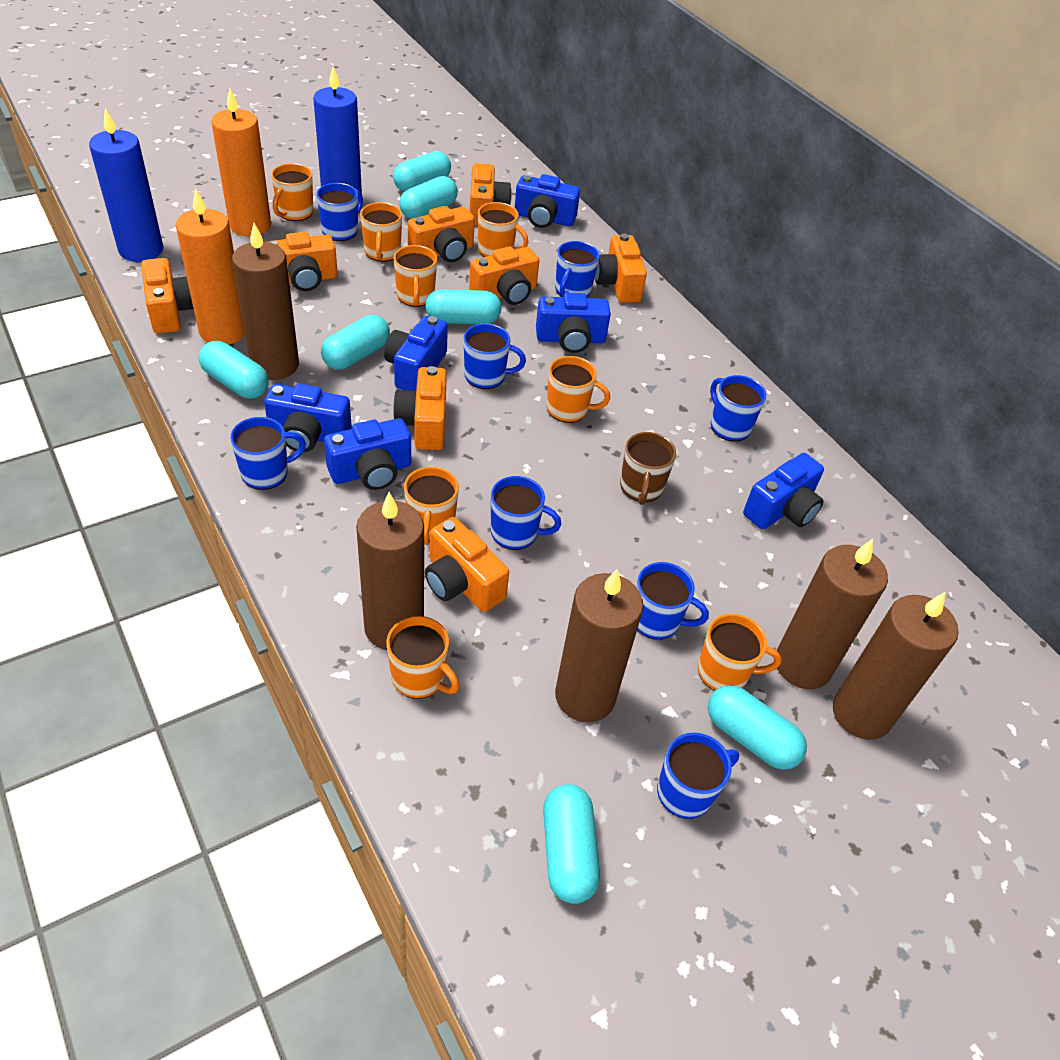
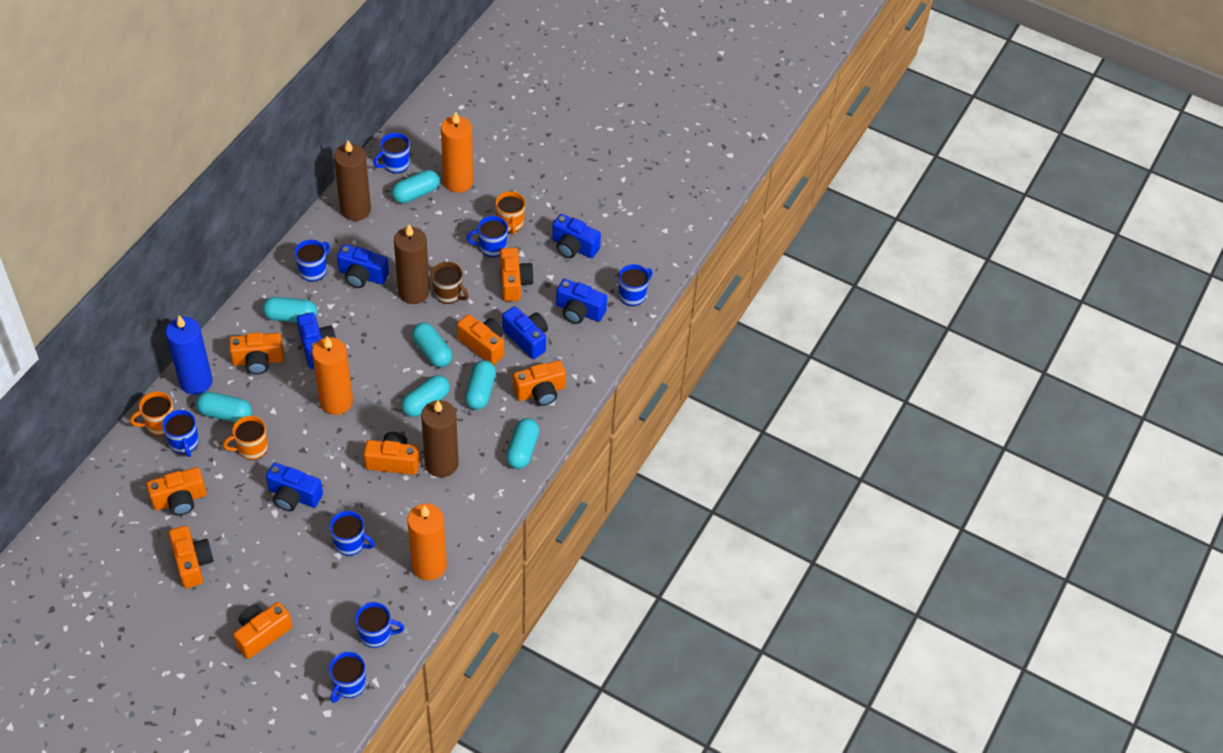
blue candle: 2 -> 1
brown candle: 5 -> 3
orange candle: 2 -> 3
orange mug: 8 -> 3

